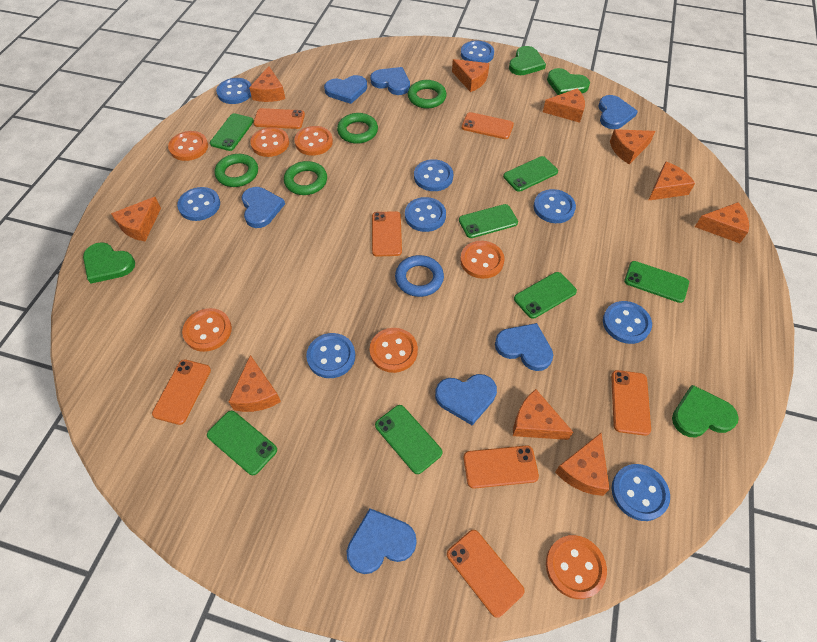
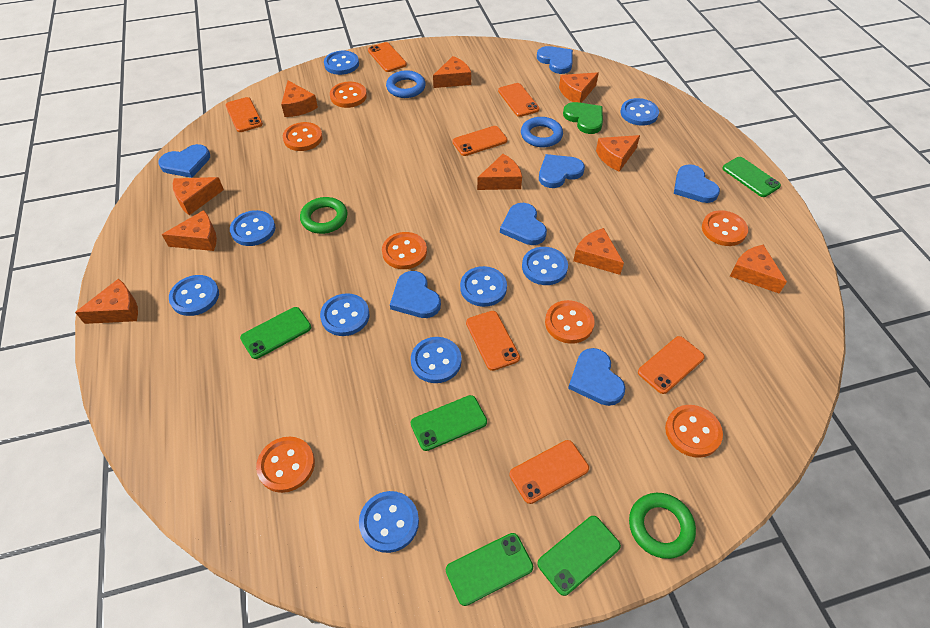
blue ring: 1 -> 2
green heart: 4 -> 1
green phone: 7 -> 5
green ring: 4 -> 2

